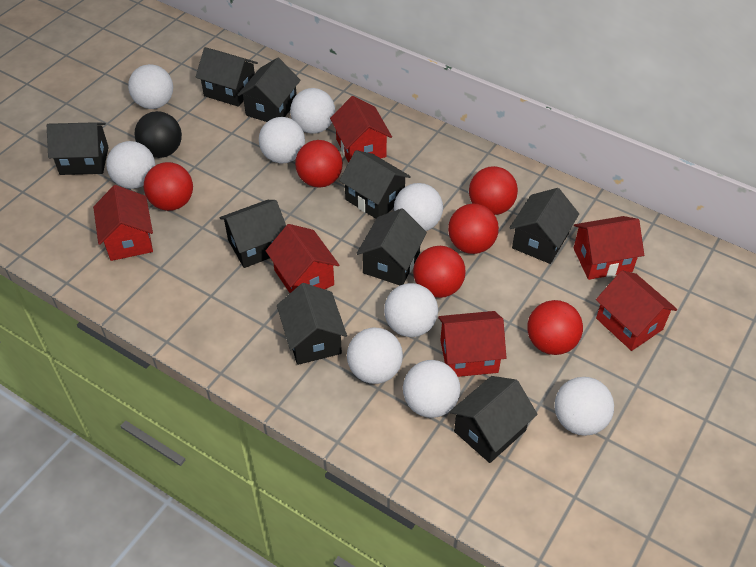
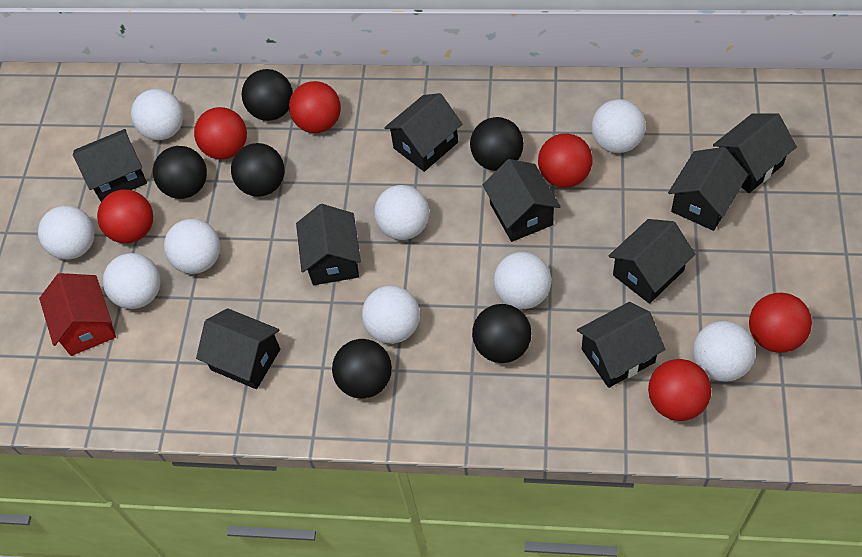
black ball: 1 -> 6
red house: 6 -> 1

